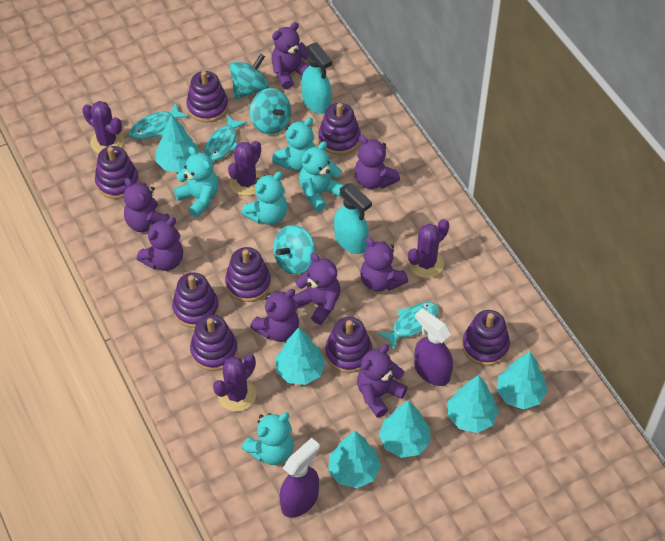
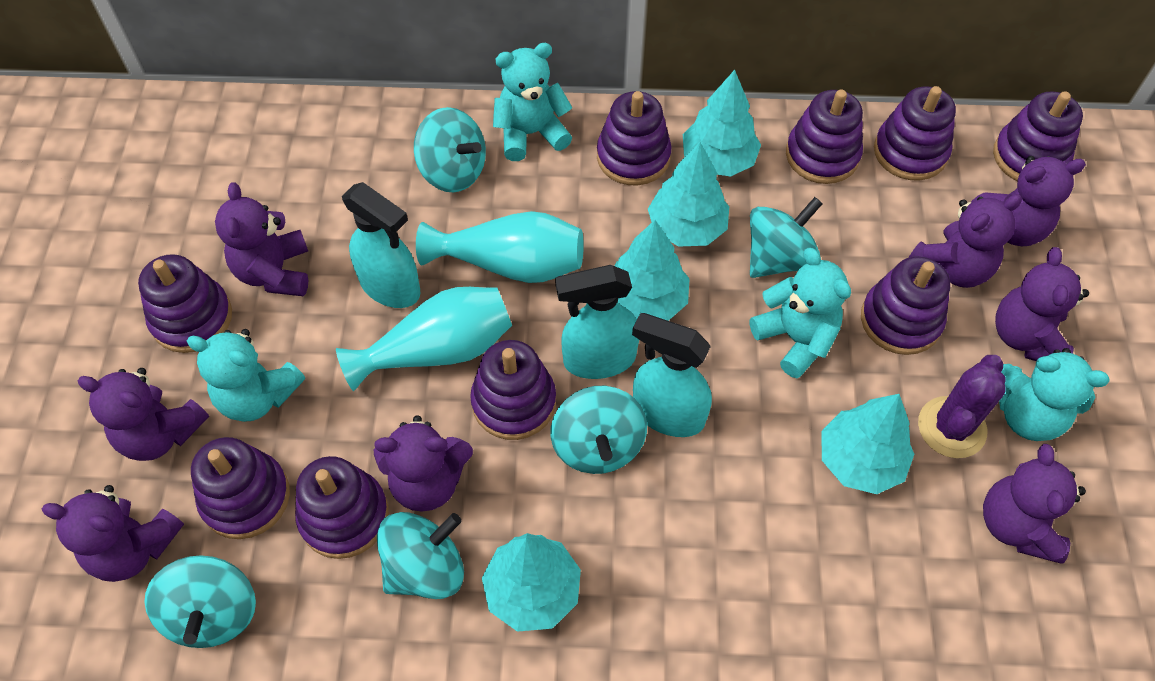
purple cactus: 4 -> 1
purple spray bottle: 2 -> 0
purple stacking toy: 8 -> 9
turquoise fish: 3 -> 0
turquoise spinning top: 3 -> 5
turquoise spray bottle: 2 -> 3
turquoise teddy bear: 5 -> 4
turquoise tree: 6 -> 5
turquoise vase: 0 -> 2

